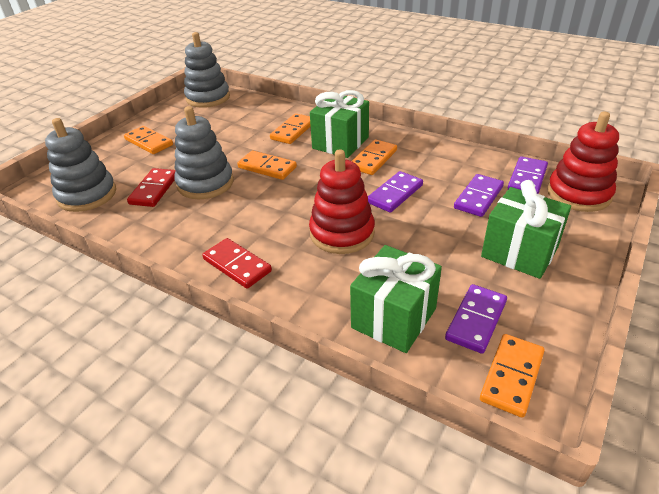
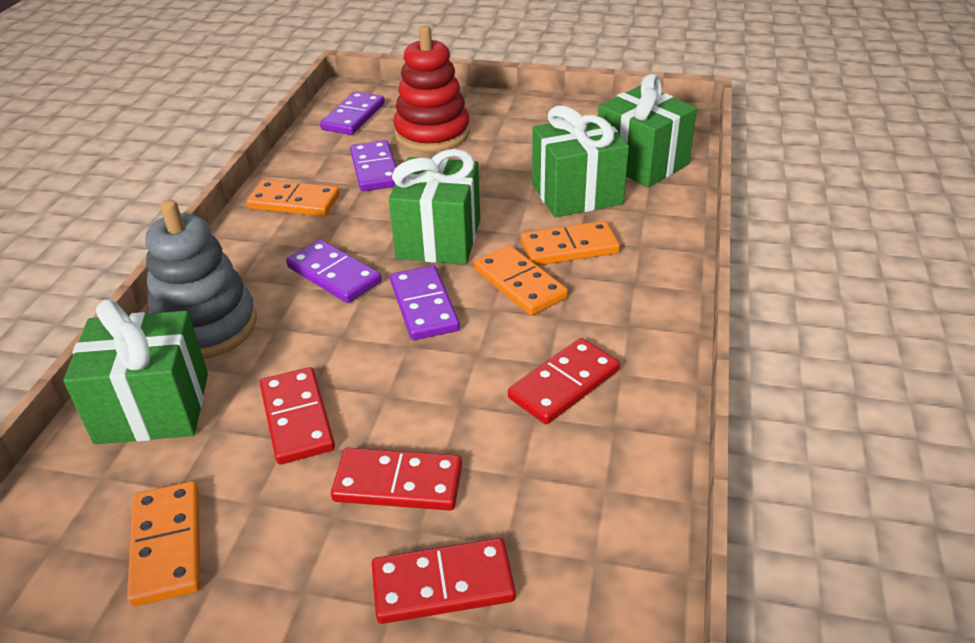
green gift: 3 -> 4
grey stacking toy: 3 -> 1
orange domino: 5 -> 4
red domino: 2 -> 4
red stacking toy: 2 -> 1

